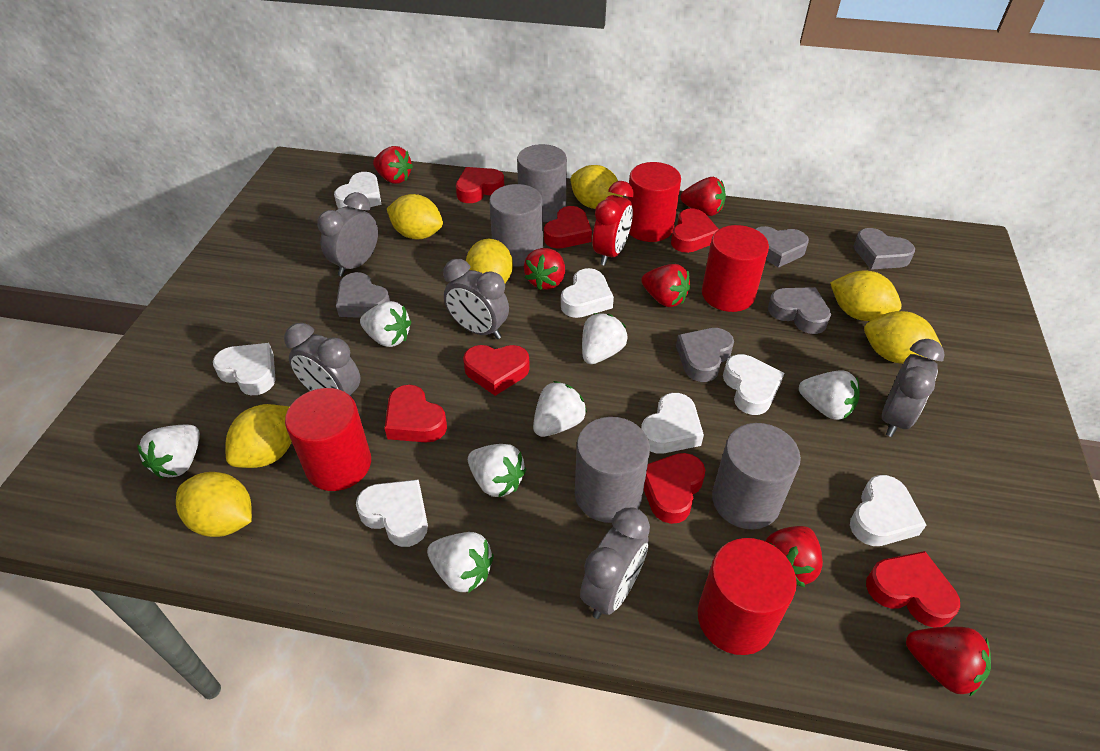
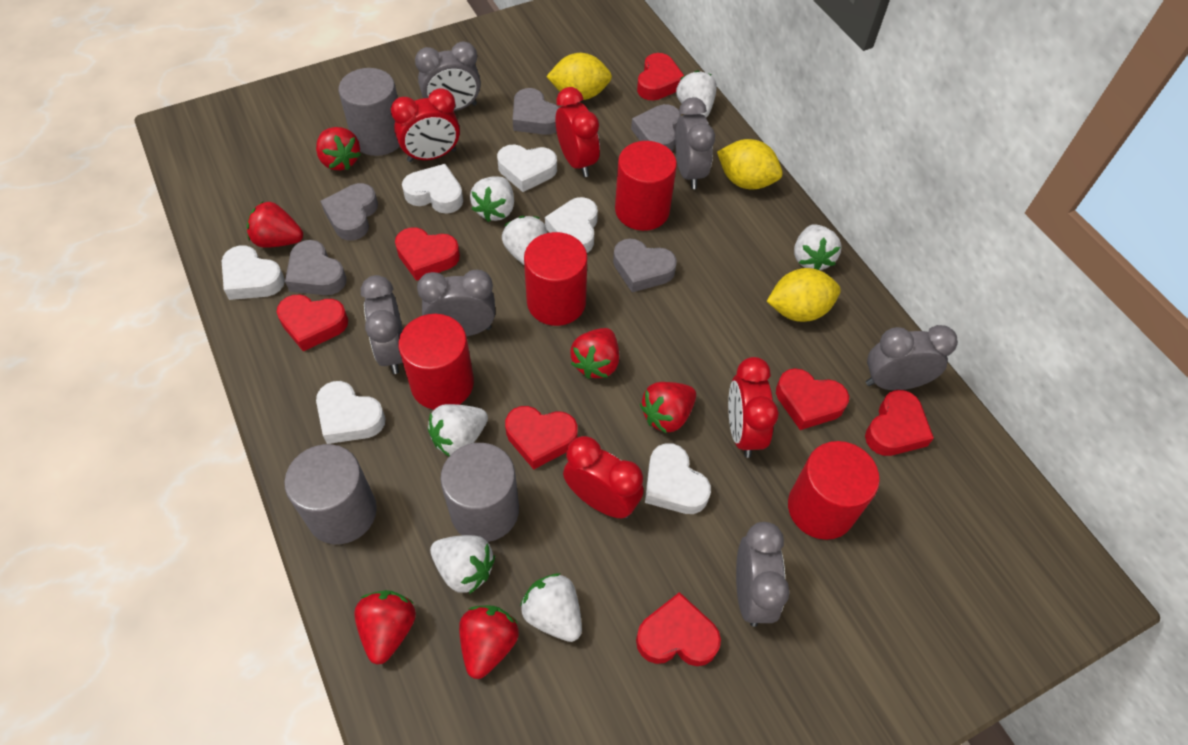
grey clock: 5 -> 6
grey cylinder: 4 -> 3
red clock: 1 -> 4
white heart: 7 -> 6
yellow lemon: 7 -> 3

